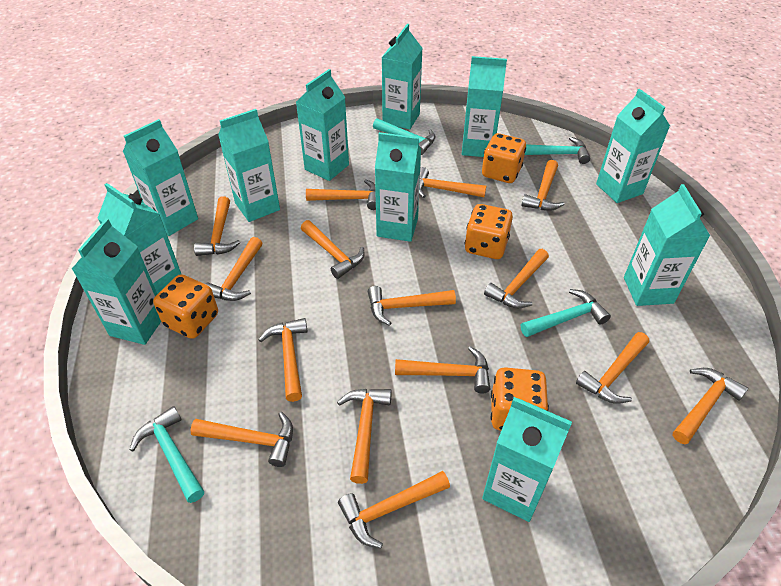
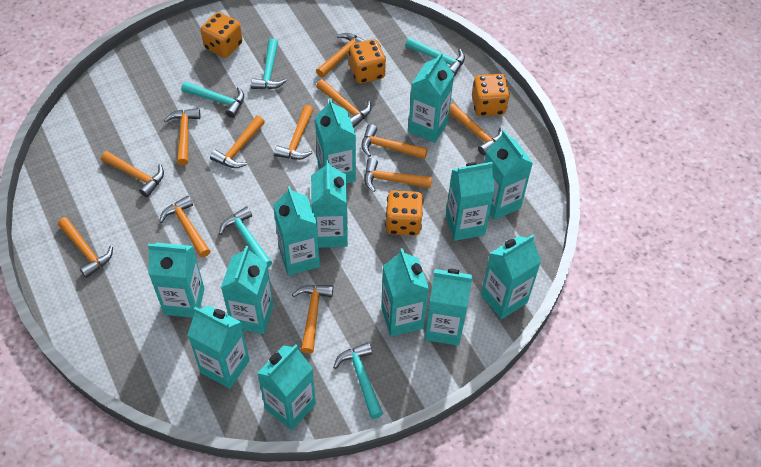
orange hammer: 15 -> 12
turquoise carton: 11 -> 13
turquoise hammer: 4 -> 5

